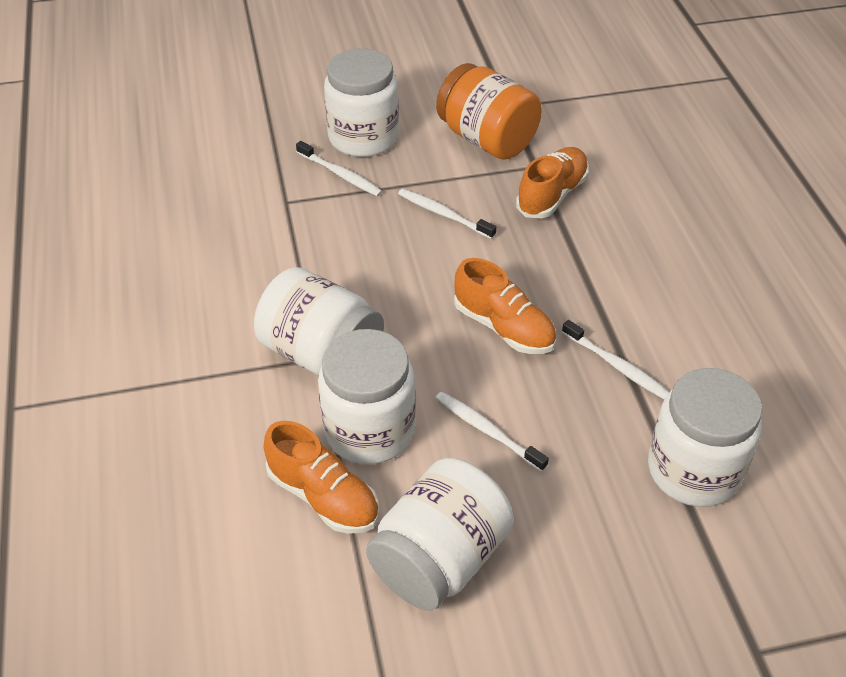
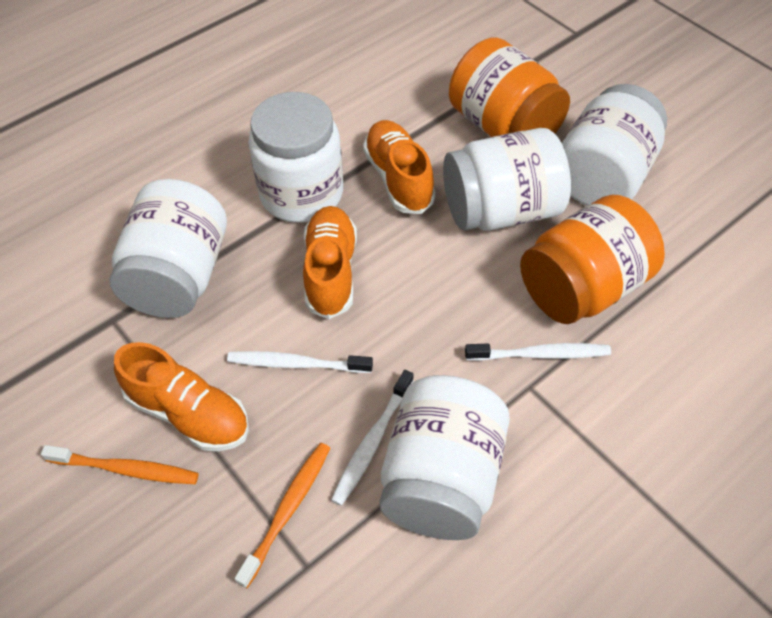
orange jar: 1 -> 2
orange toothbrush: 0 -> 2
white toothbrush: 4 -> 3

